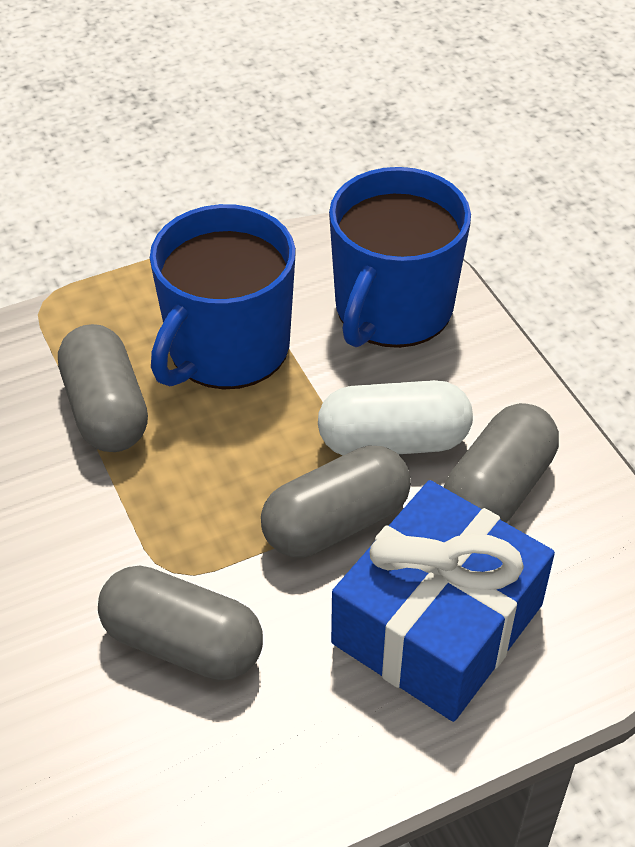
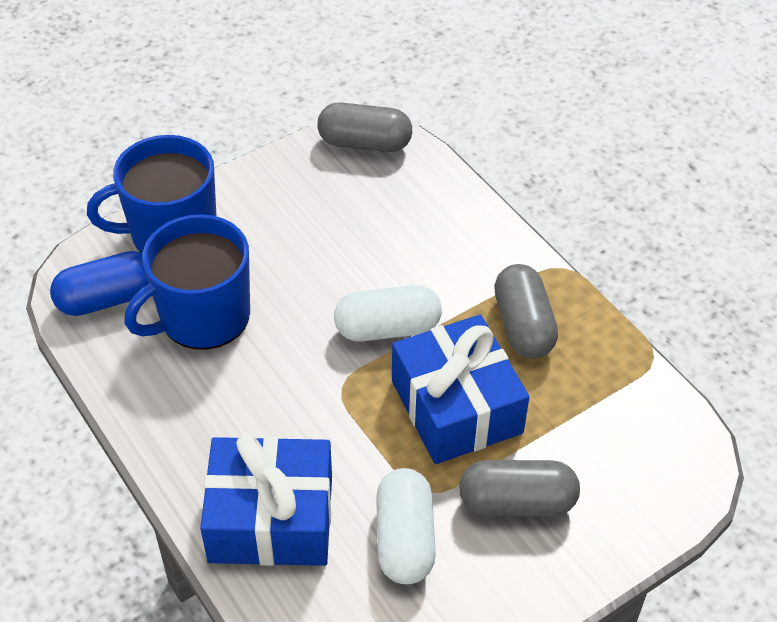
blue capsule: 0 -> 1
blue gift: 1 -> 2
grey capsule: 4 -> 3
white capsule: 1 -> 2

